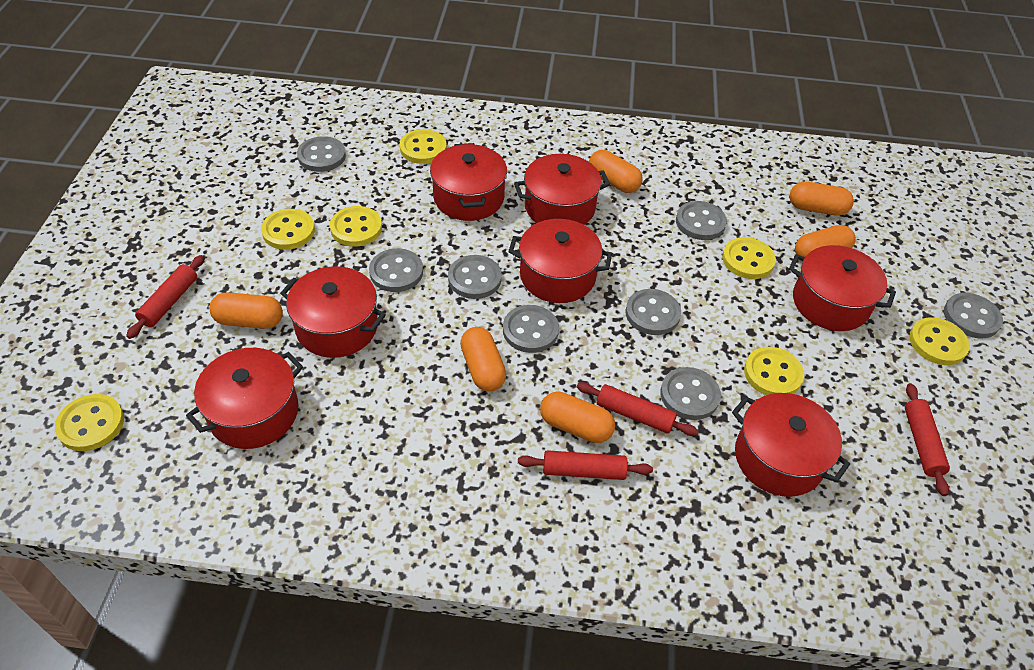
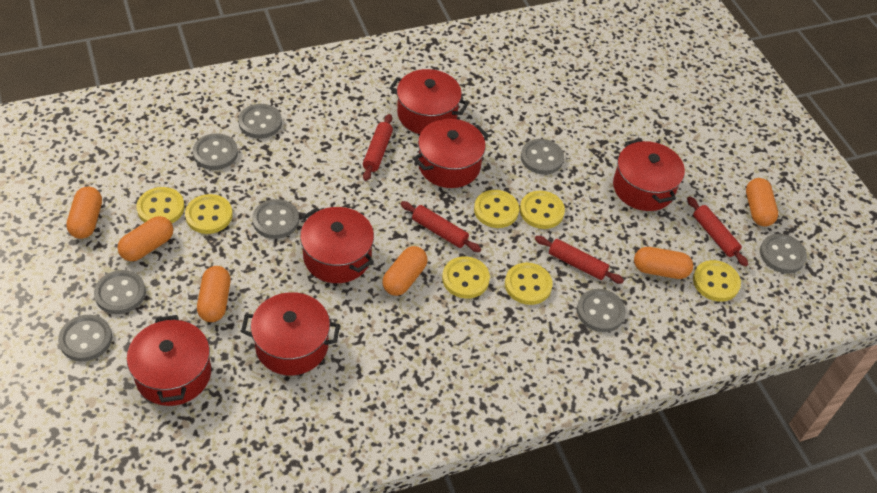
red pot: 7 -> 6

